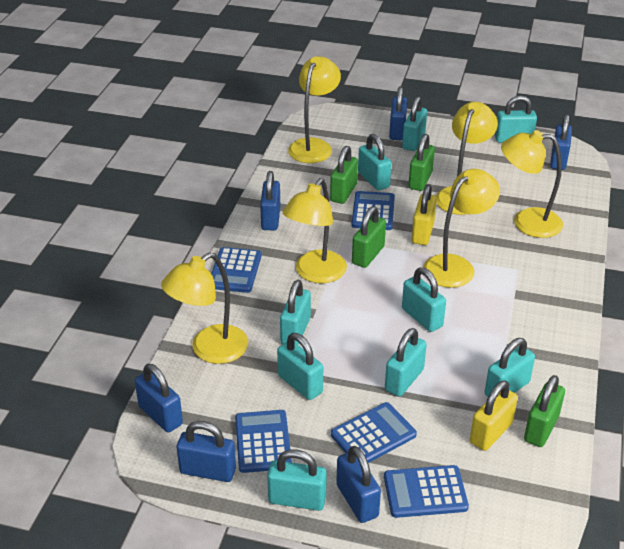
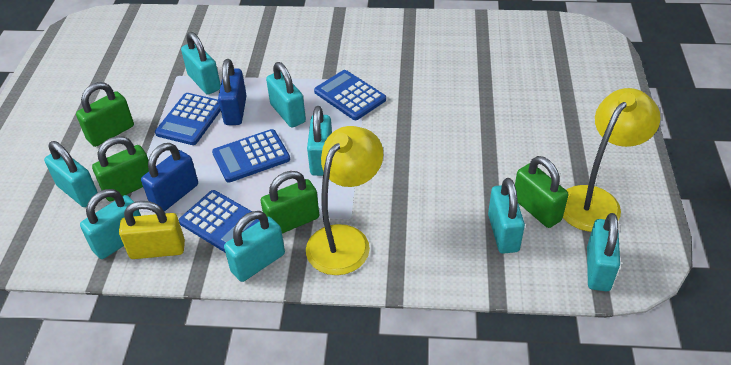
blue calculator: 5 -> 4
blue padlock: 6 -> 2
turquoise padlock: 9 -> 8
yellow lamp: 6 -> 2
yellow padlock: 2 -> 1

